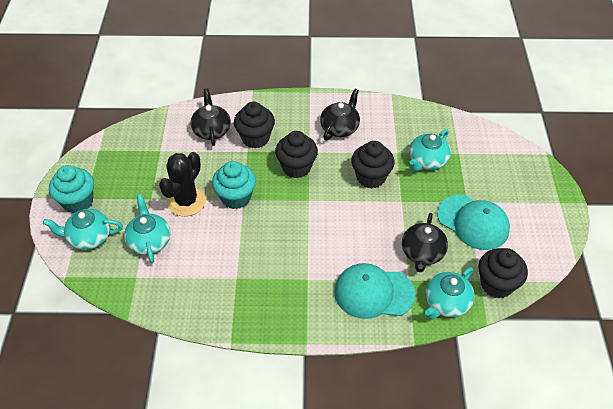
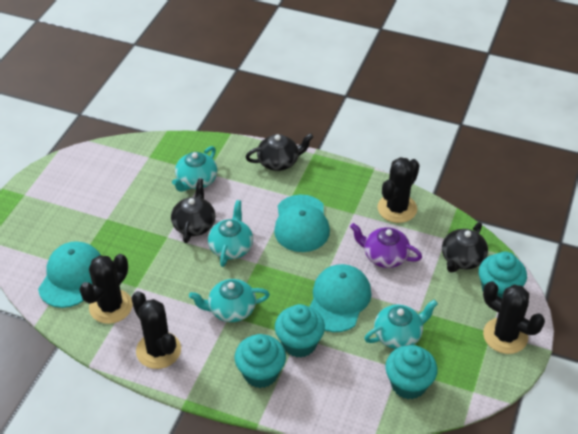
black cactus: 1 -> 4
black cupcake: 4 -> 0
purple teapot: 0 -> 1
turquoise cap: 2 -> 3
turquoise cupcake: 2 -> 4

